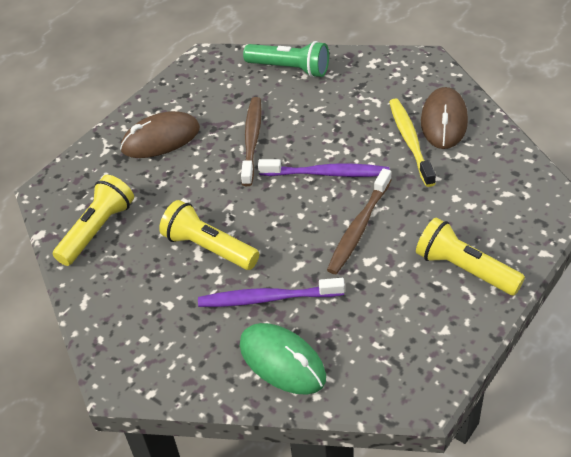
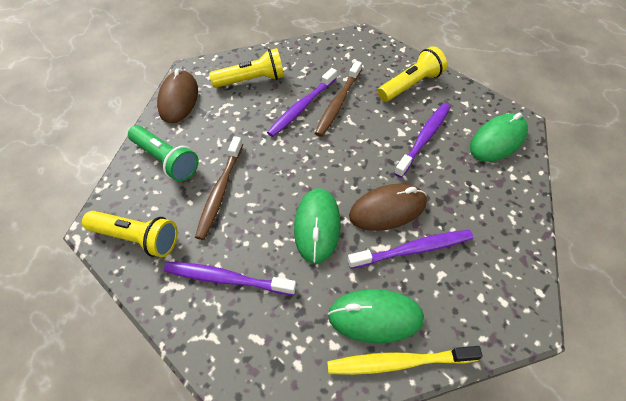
green mouse: 1 -> 3
purple toothbrush: 2 -> 4

